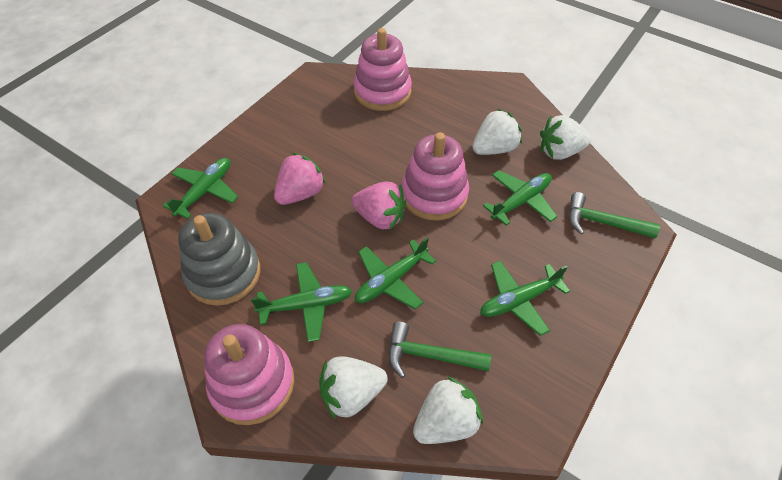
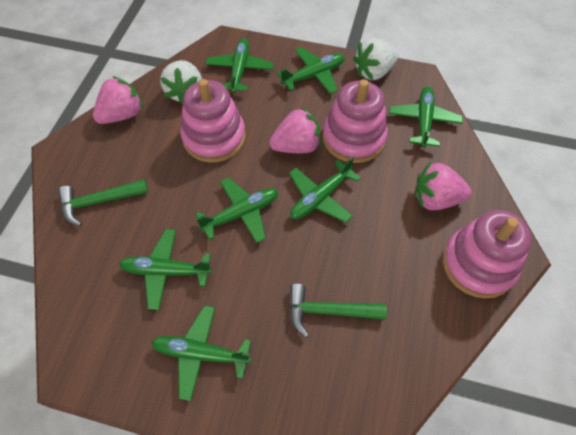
green plane: 5 -> 7
grey stacking toy: 1 -> 0
pink strawberry: 2 -> 3
white strawberry: 4 -> 2

